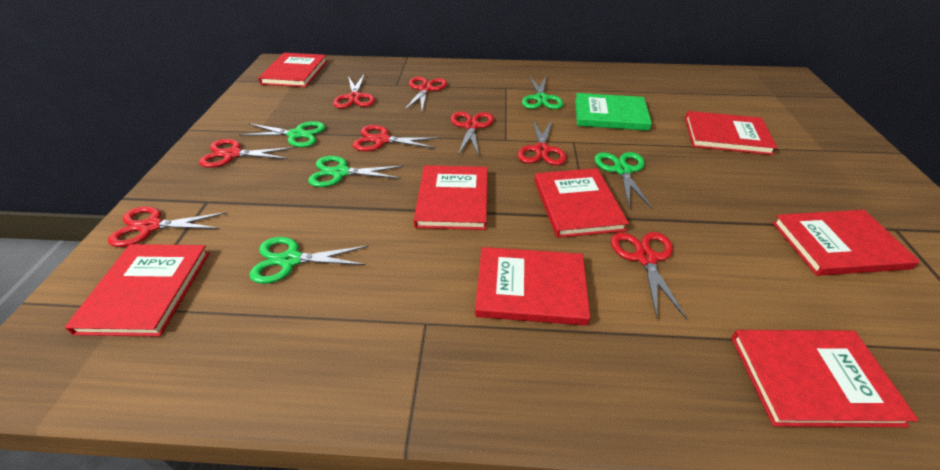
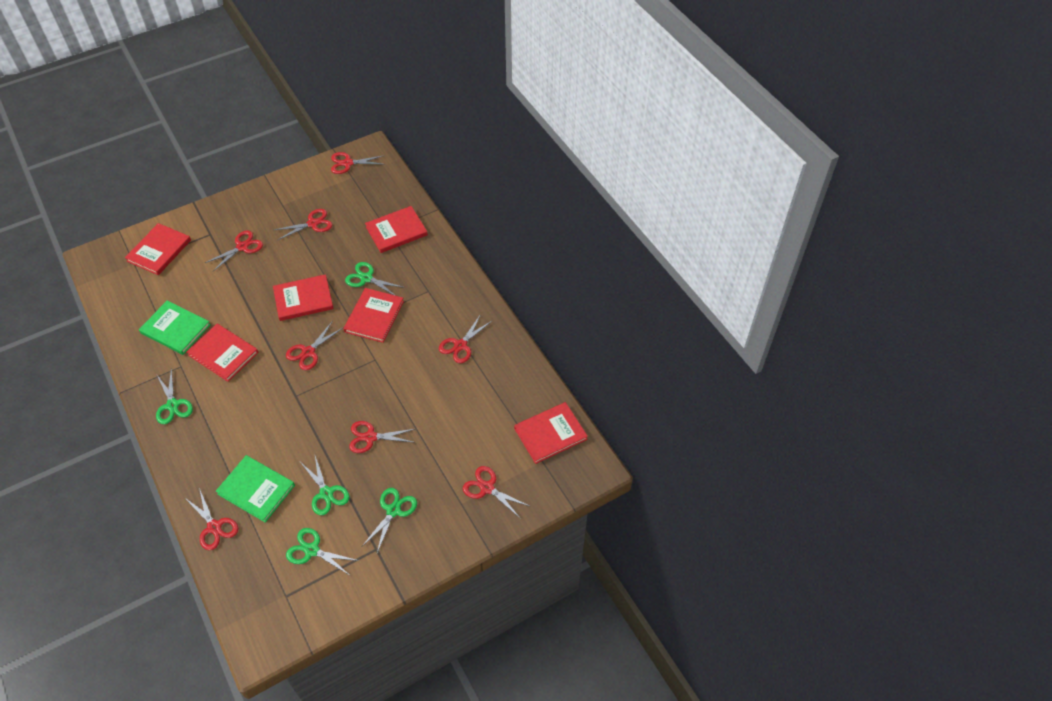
green book: 1 -> 2
red book: 8 -> 6

